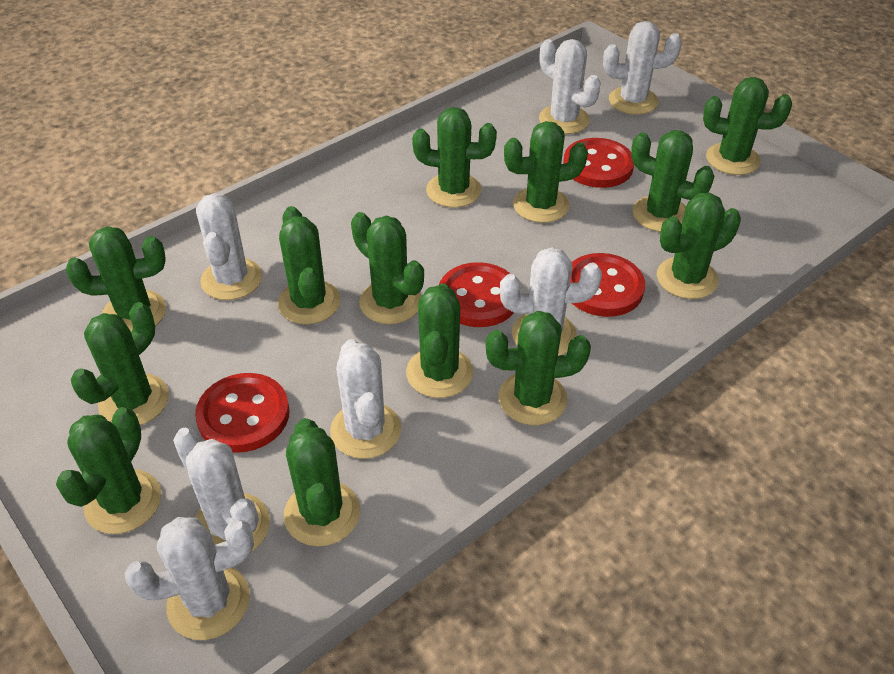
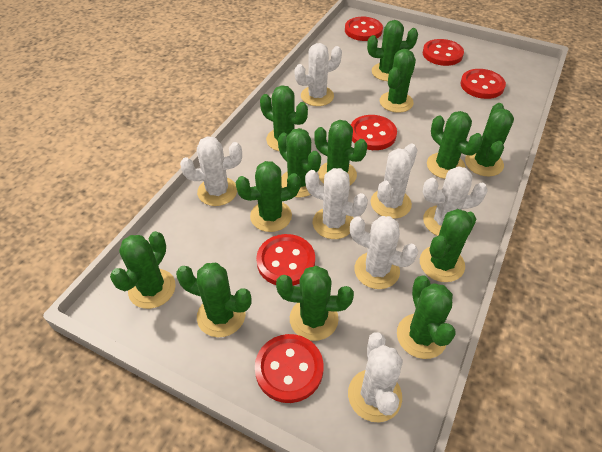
red button: 4 -> 6

